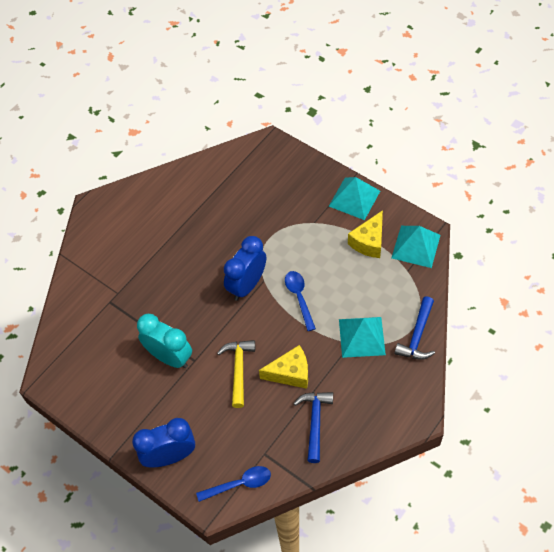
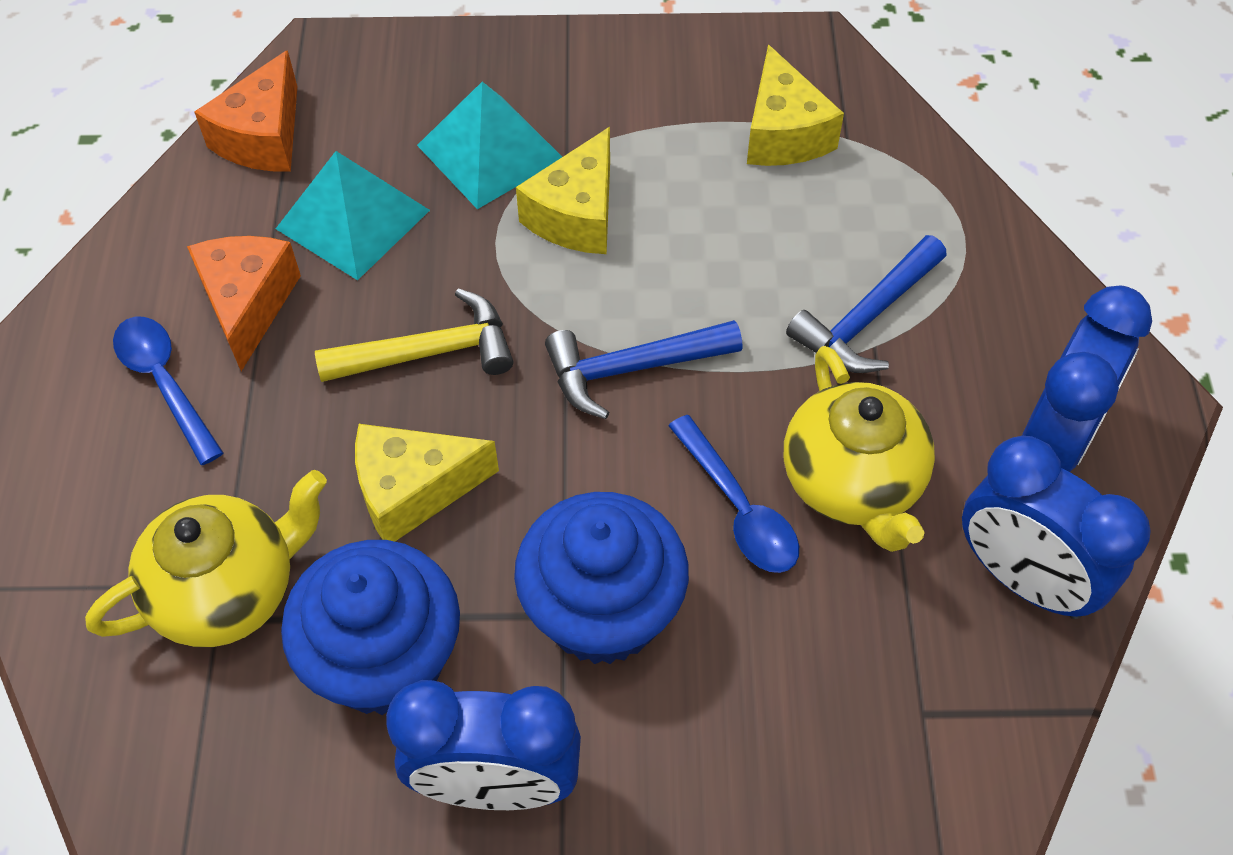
blue clock: 2 -> 3
blue cupcake: 0 -> 2
orange cheese: 0 -> 2
turquoise clock: 1 -> 0
turquoise pyramid: 3 -> 2
yellow cheese: 2 -> 3
yellow teapot: 0 -> 2

